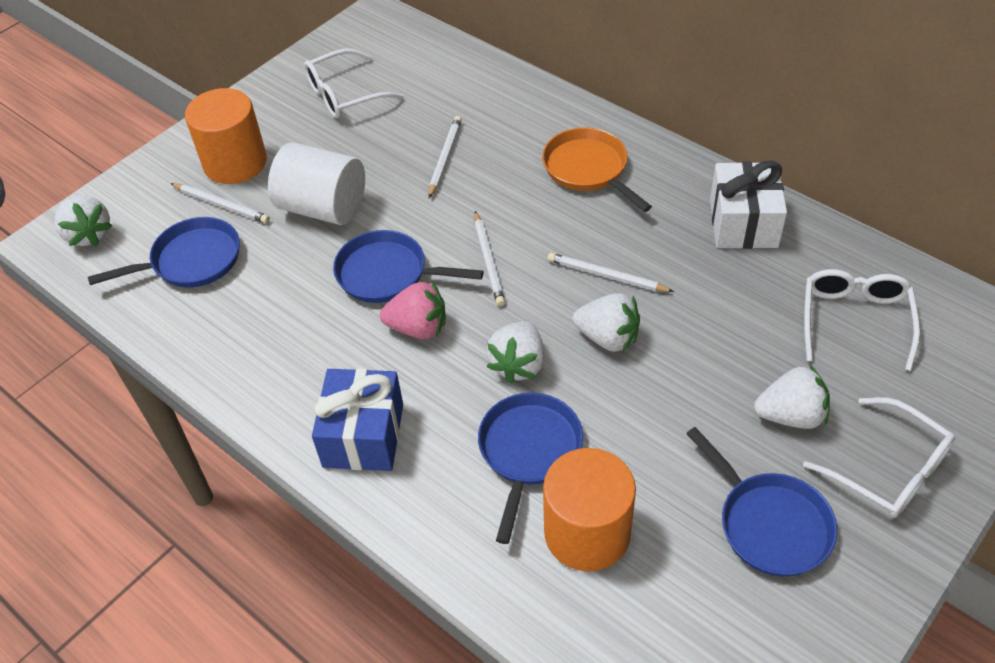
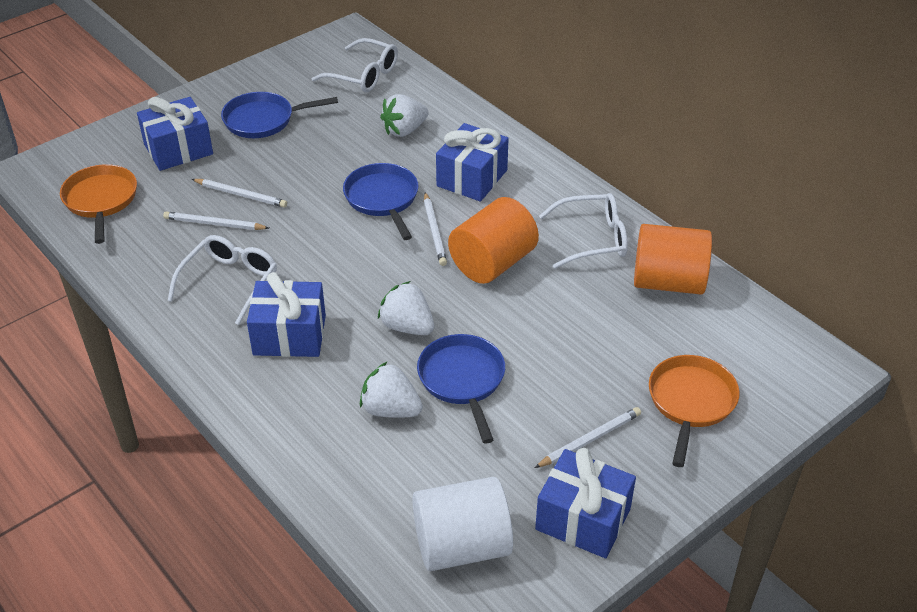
blue gift: 1 -> 4
blue pan: 4 -> 3
orange pan: 1 -> 2
pink strawberry: 1 -> 0
white gift: 1 -> 0
white strawberry: 4 -> 3

